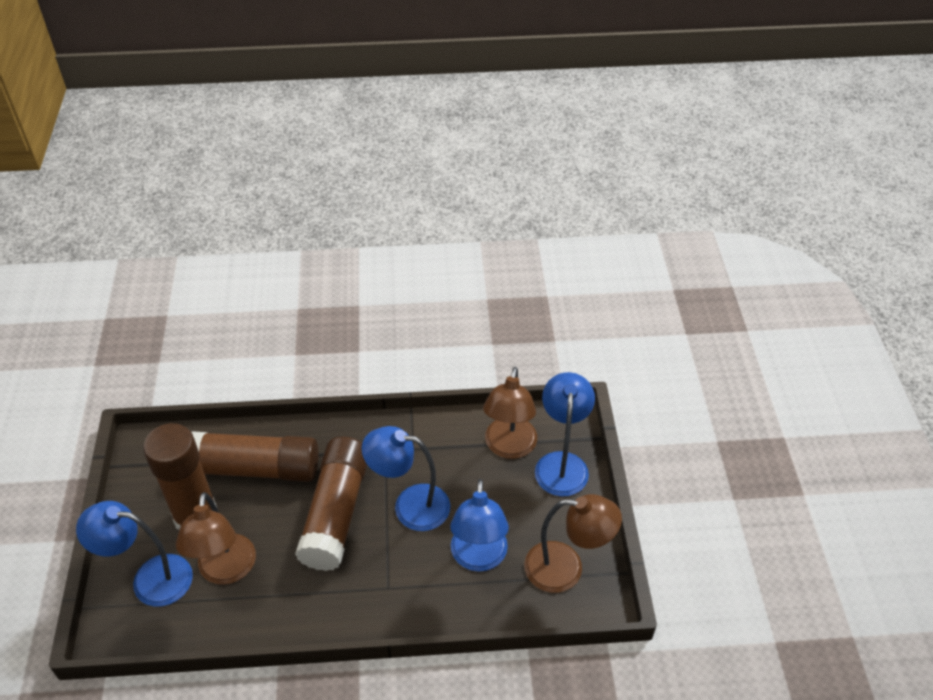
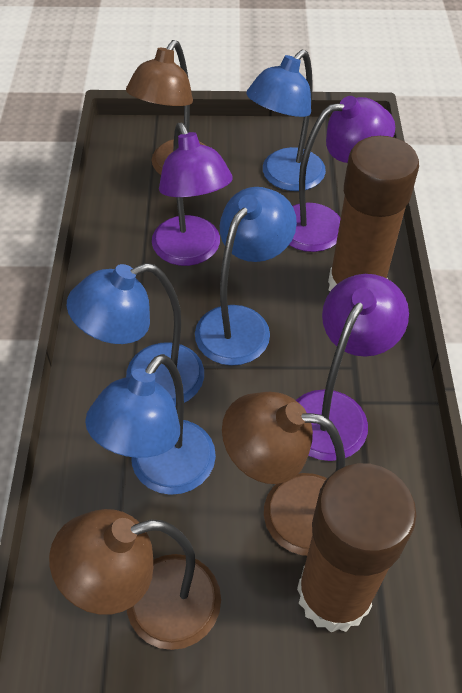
brown glue stick: 3 -> 2
purple lamp: 0 -> 3

